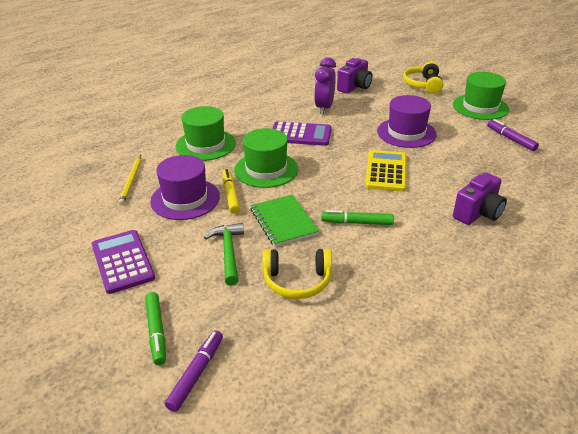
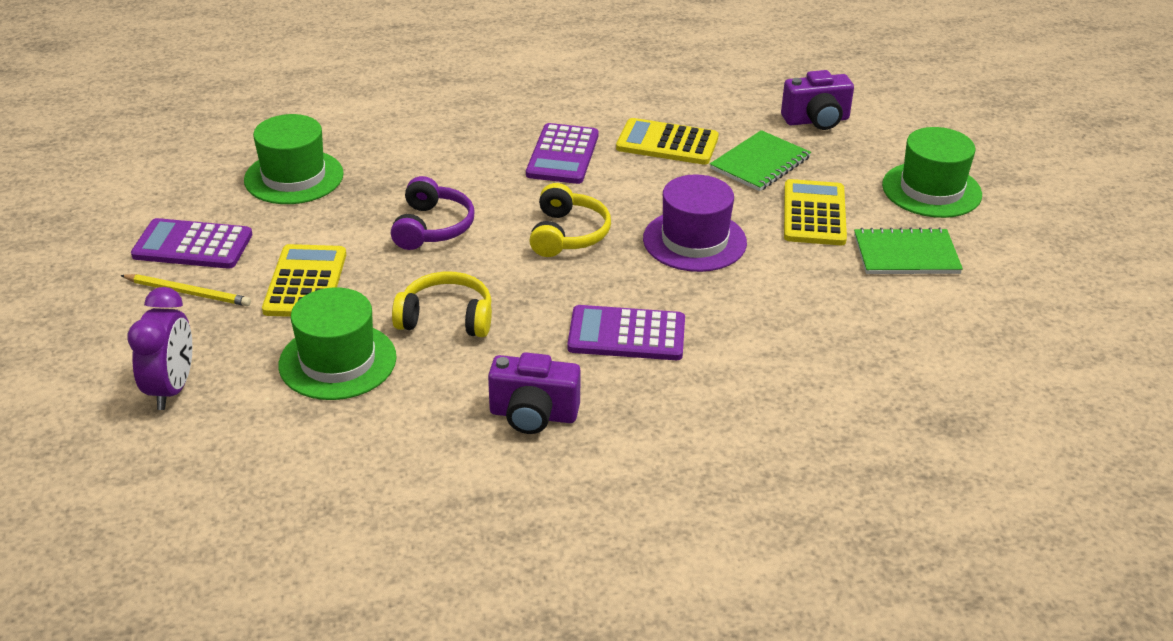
green hammer: 1 -> 0
green marker: 2 -> 0
green notebook: 1 -> 2
purple calculator: 2 -> 3
purple hat: 2 -> 1
purple headphones: 0 -> 1
purple marker: 2 -> 0
yellow calculator: 1 -> 3
yellow marker: 1 -> 0

